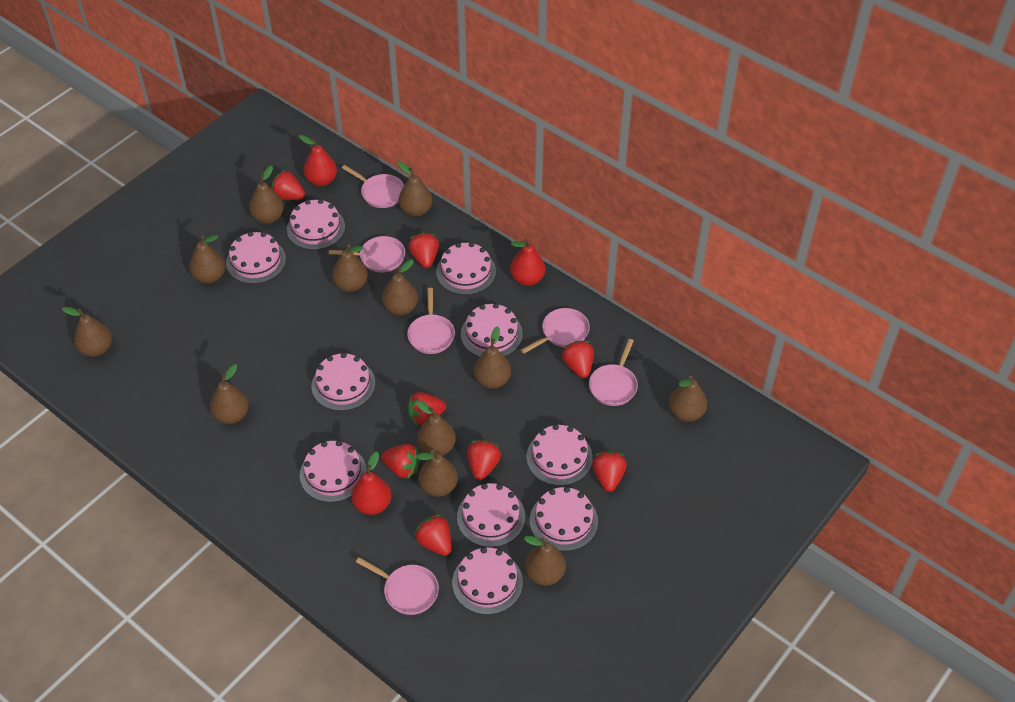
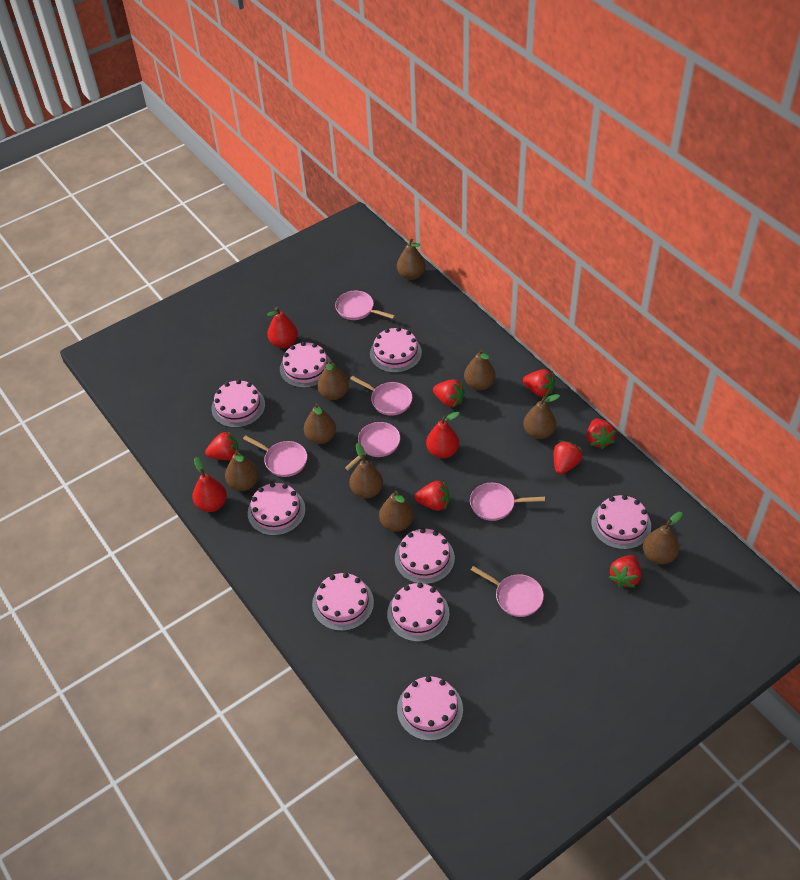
brown pear: 12 -> 9
pink cake: 10 -> 9
red strawberry: 8 -> 7

